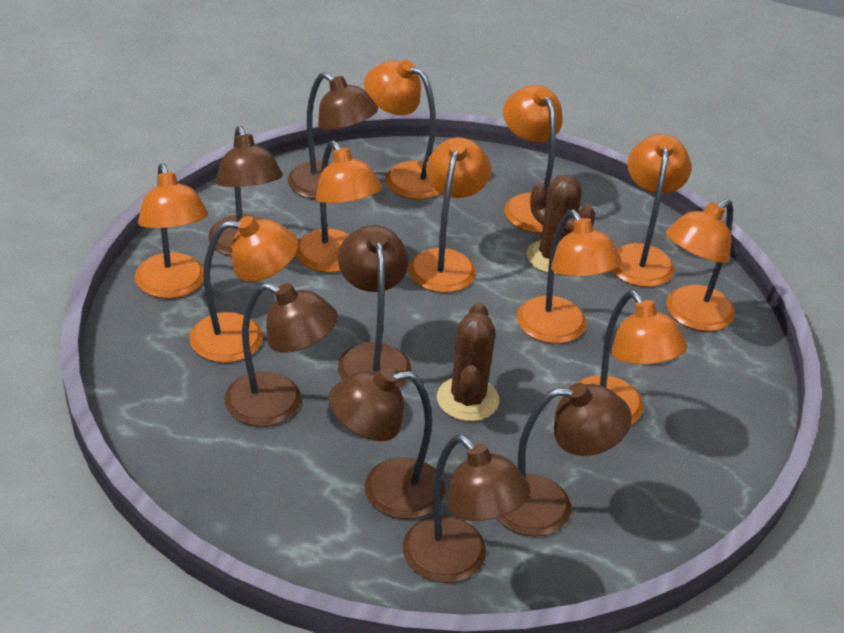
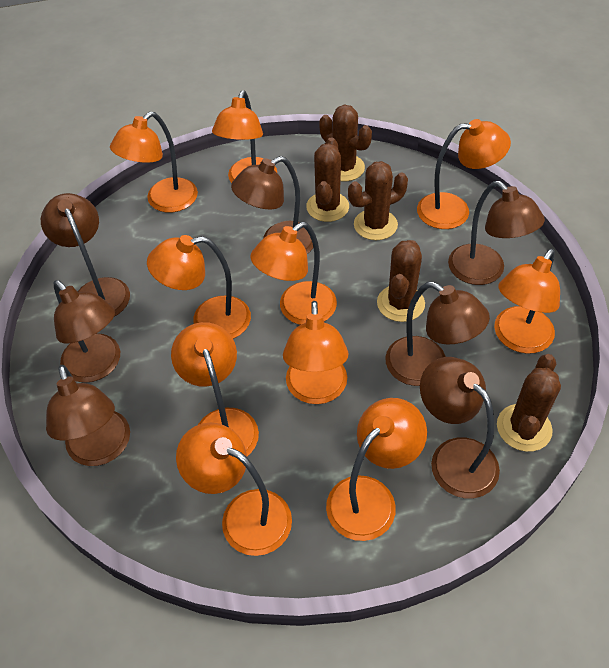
brown cactus: 2 -> 5

